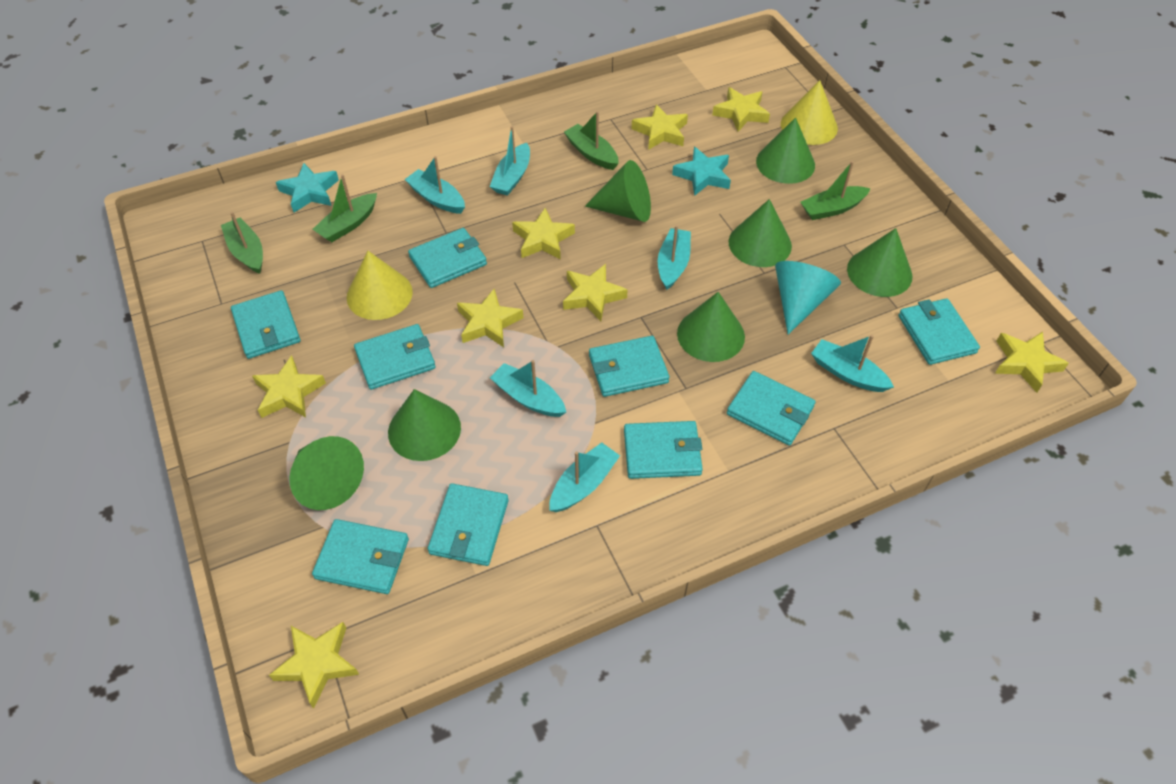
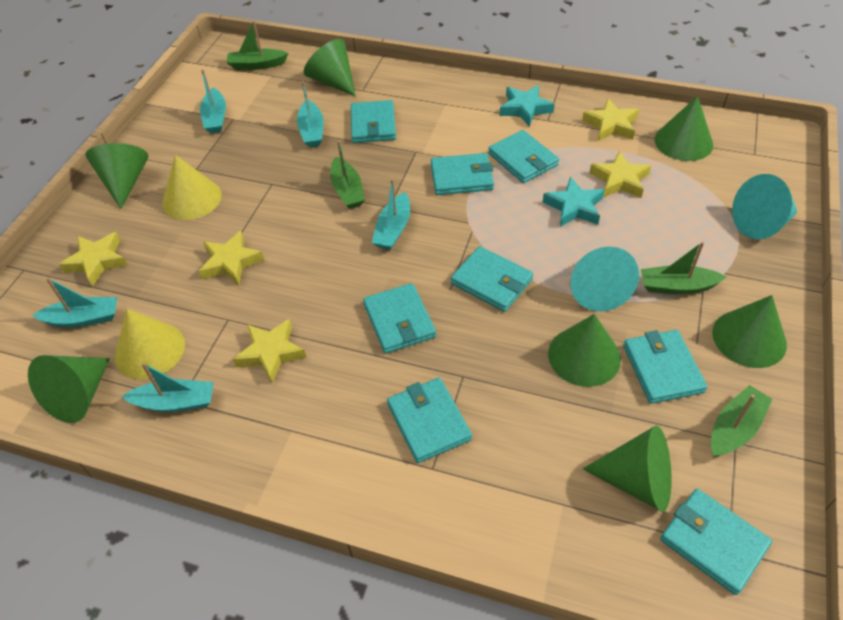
turquoise boat: 6 -> 5
turquoise cone: 1 -> 2
turquoise wallet: 9 -> 8
yellow star: 8 -> 5

